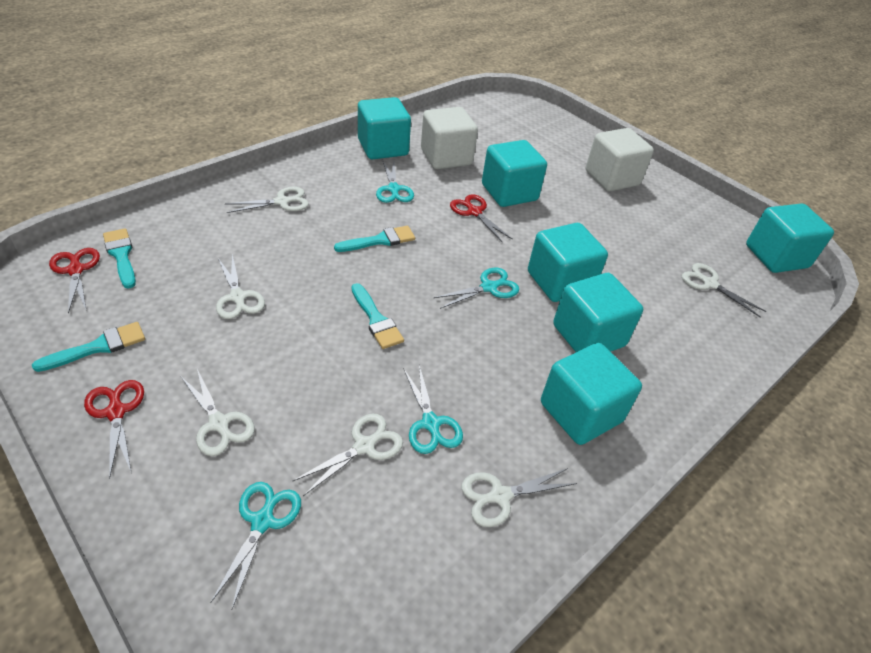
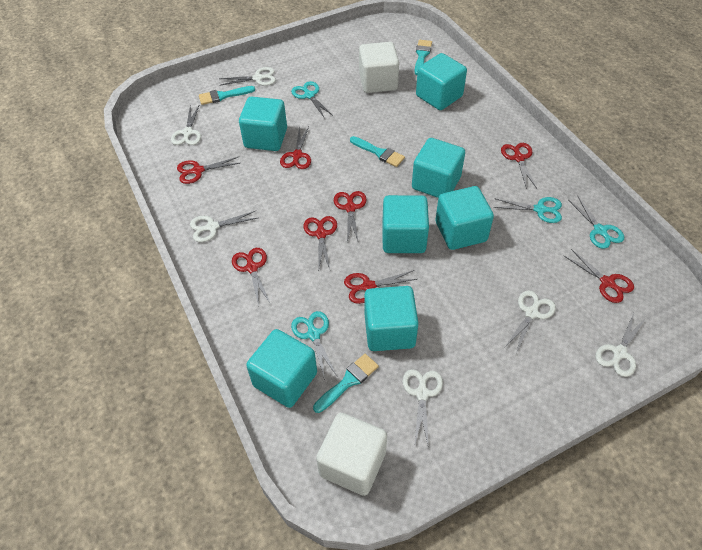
red scissors: 3 -> 8
turquoise cube: 6 -> 7

